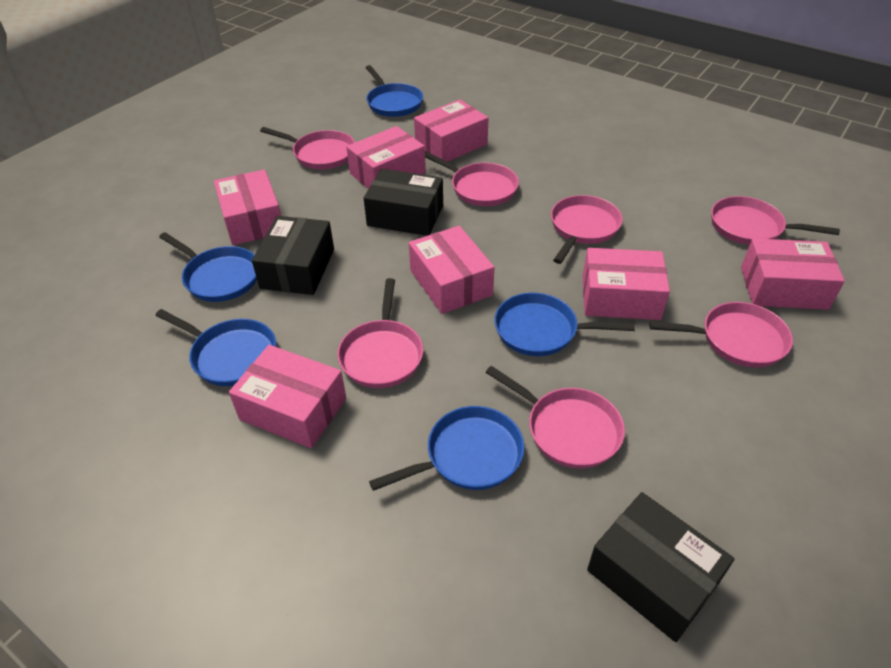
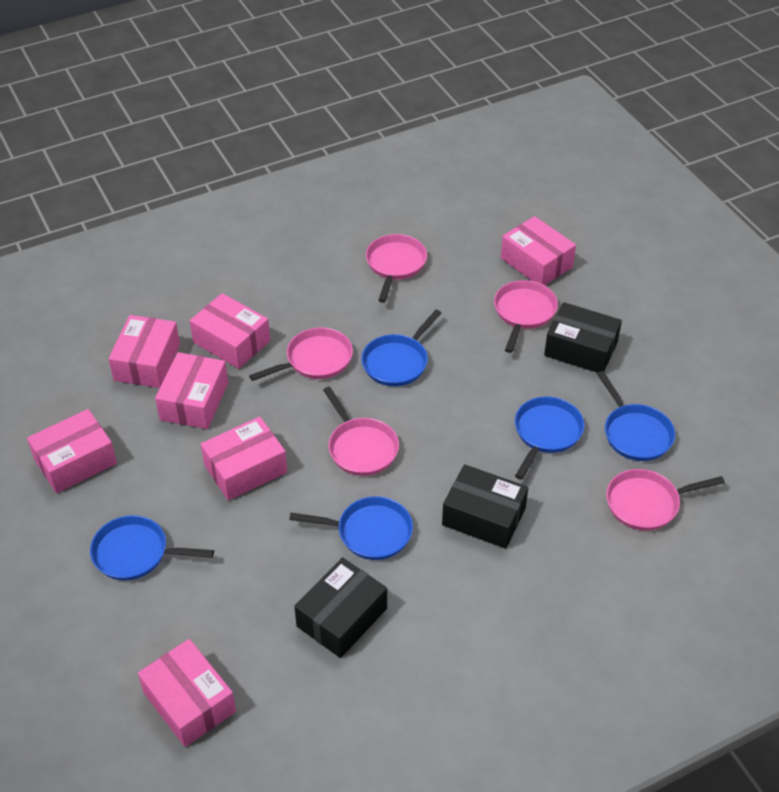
pink pan: 7 -> 5

